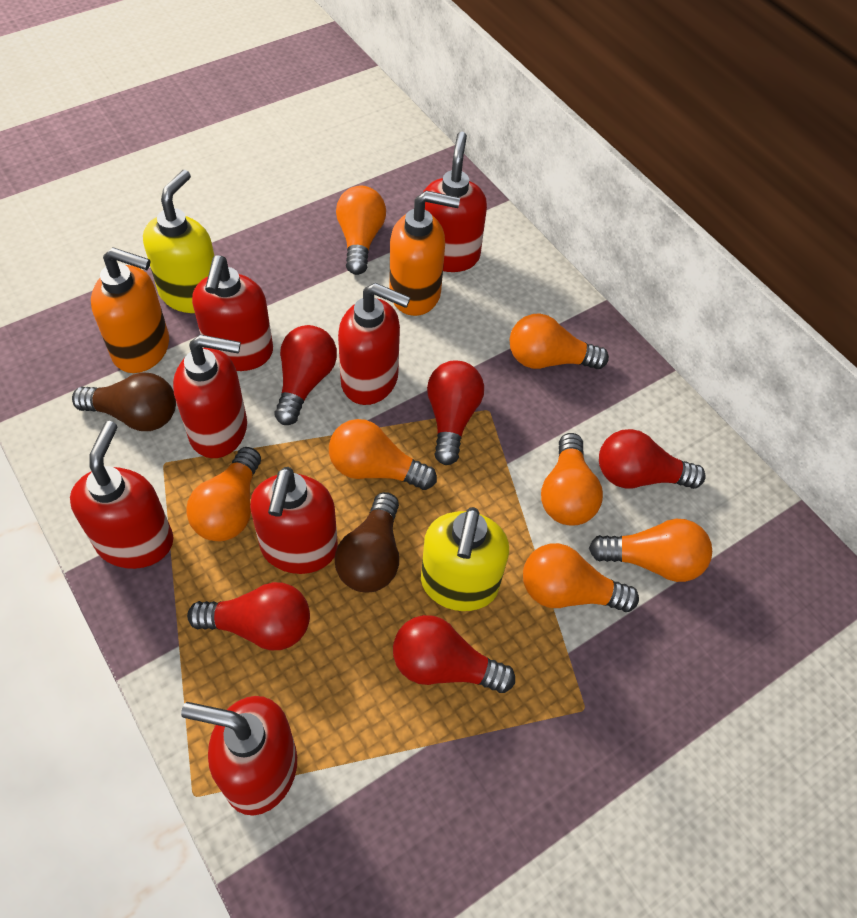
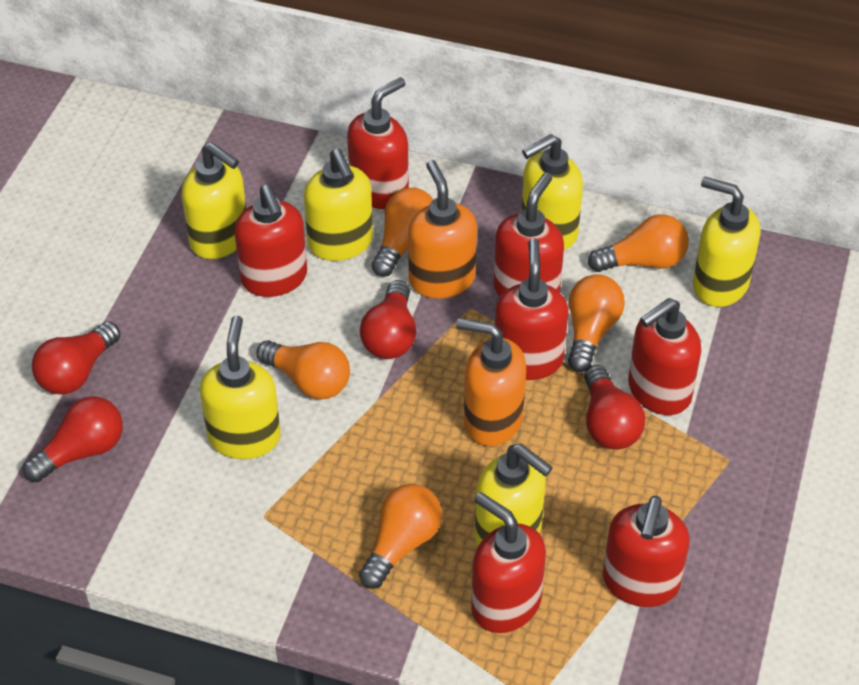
brown light bulb: 2 -> 0
orange light bulb: 7 -> 5
red light bulb: 5 -> 4
yellow soap dispenser: 2 -> 6

